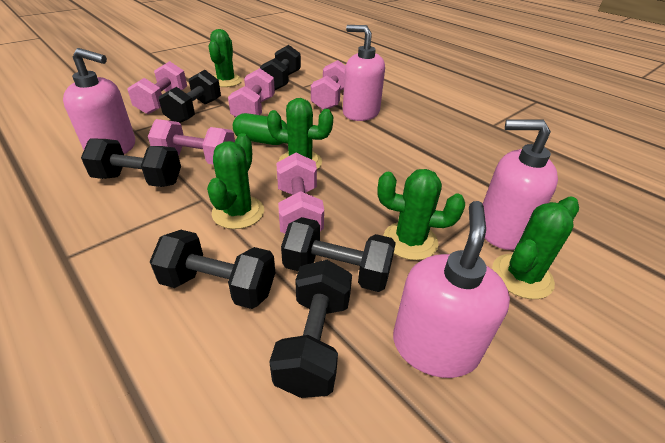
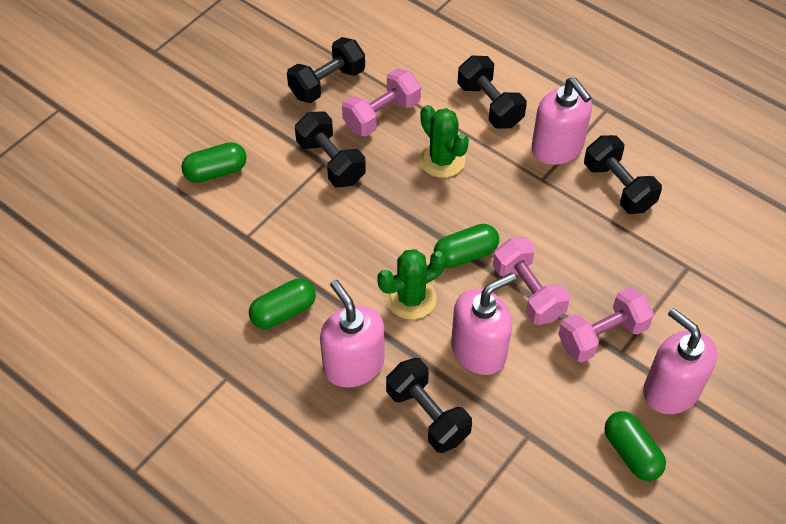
black dumbbell: 6 -> 5
green cactus: 5 -> 2
green capsule: 1 -> 4
pink dumbbell: 5 -> 3

